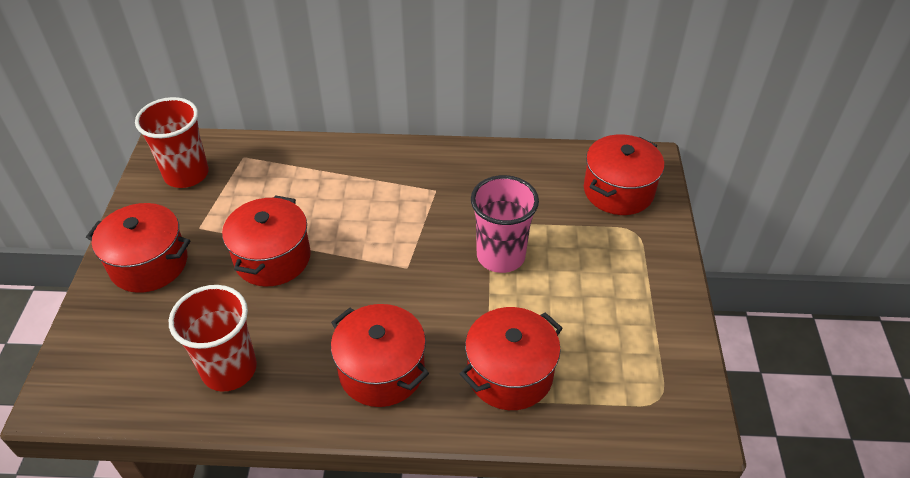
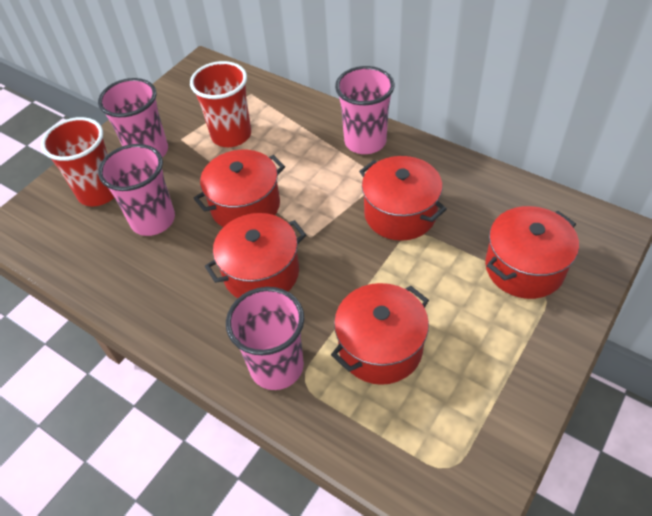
pink cup: 1 -> 4

